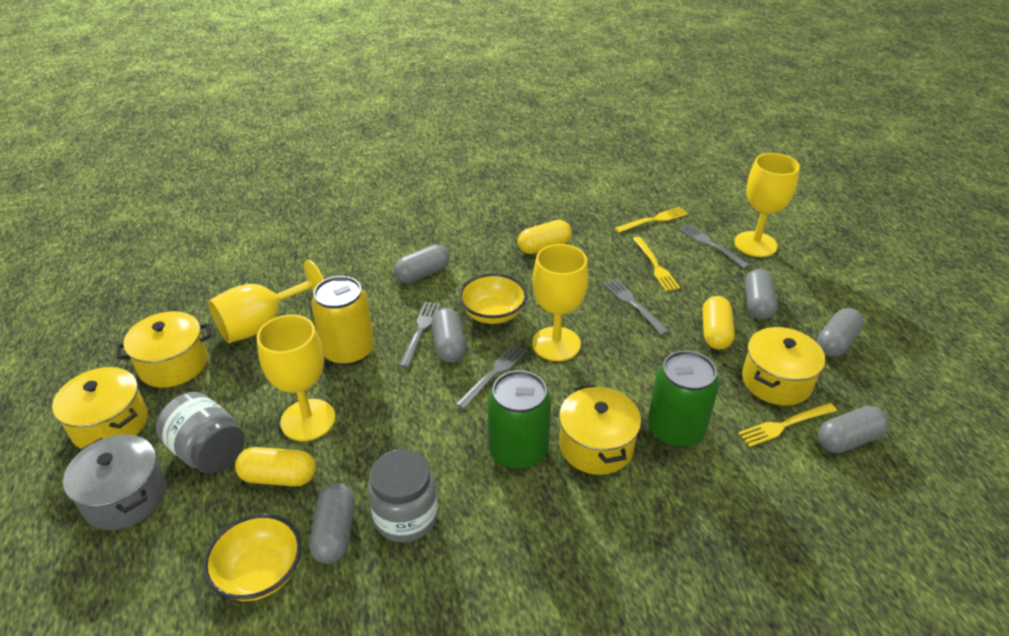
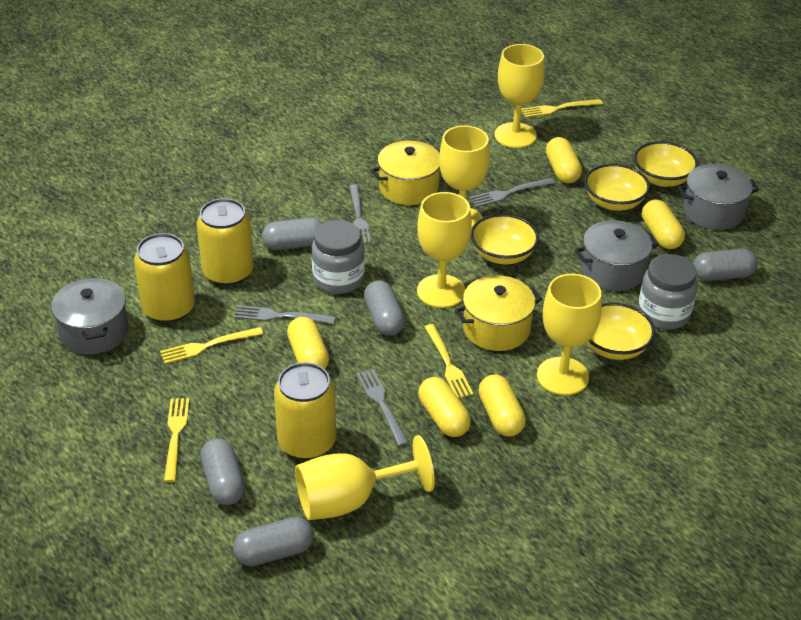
green can: 2 -> 0
grey capsule: 6 -> 5
grey pot: 1 -> 3
yellow bowl: 2 -> 4
yellow can: 1 -> 3
yellow capsule: 3 -> 5
yellow fork: 3 -> 4
yellow goblet: 4 -> 5
yellow pot: 4 -> 2

